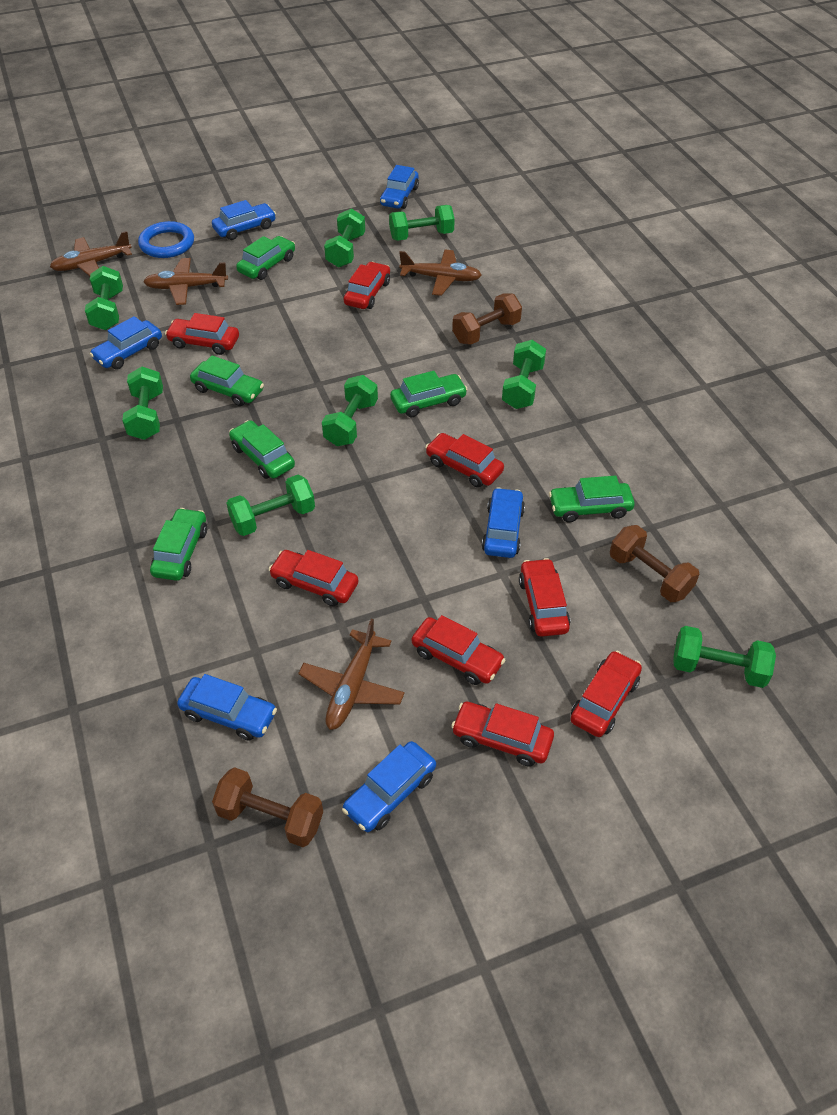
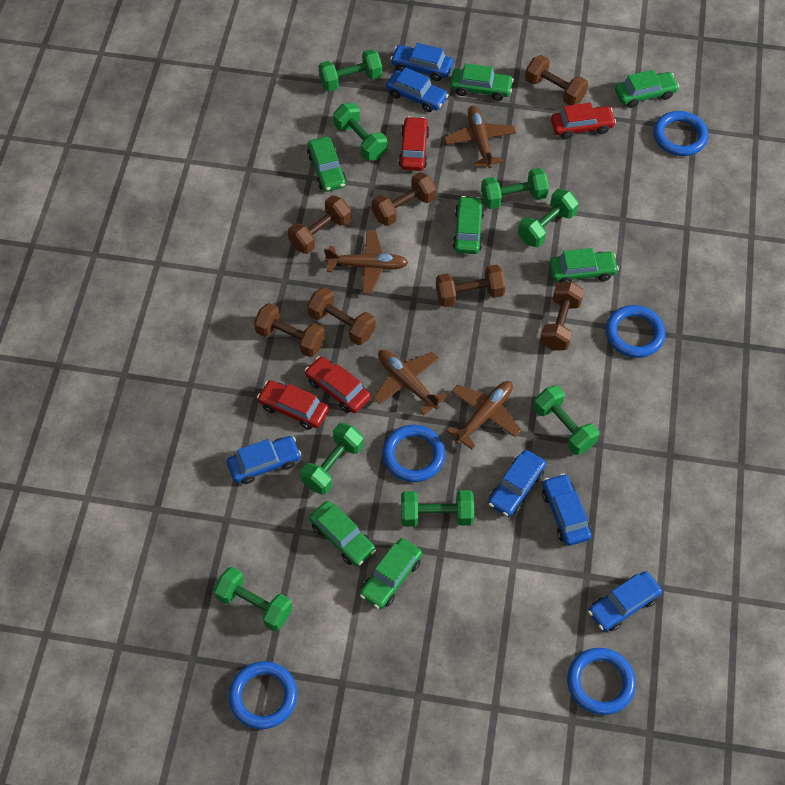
blue ring: 1 -> 5
brown dumbbell: 3 -> 7
green car: 6 -> 7
red car: 8 -> 4

